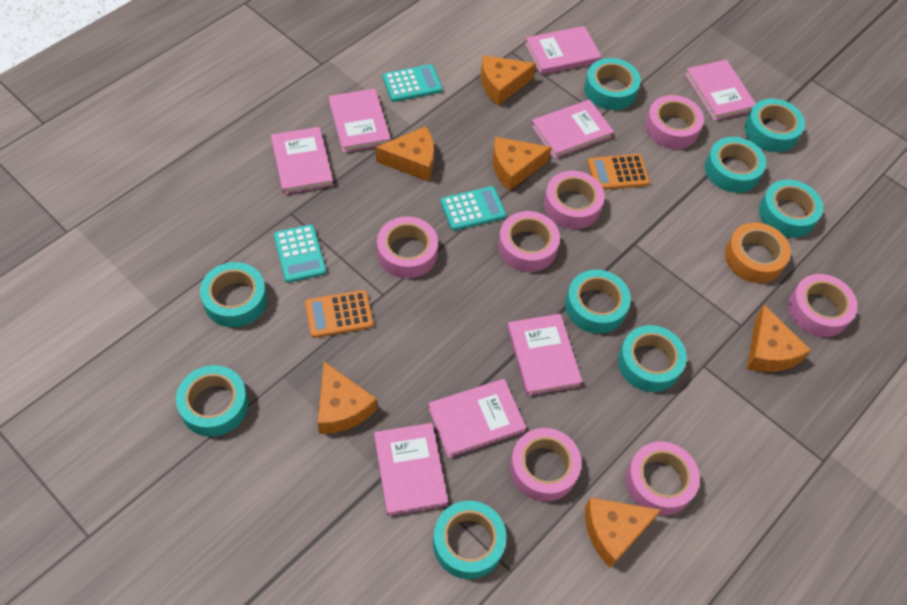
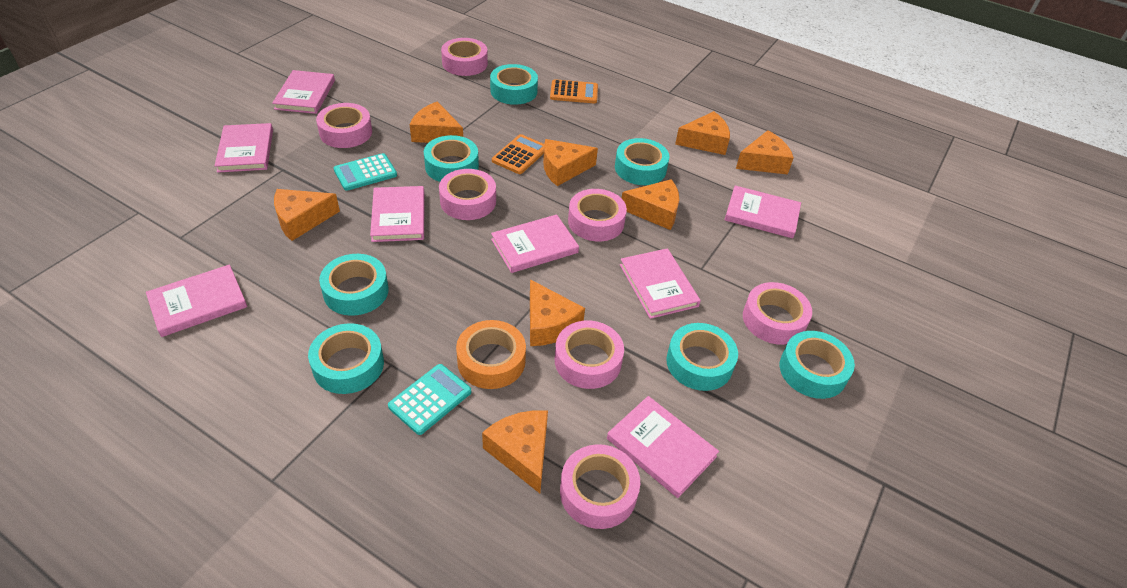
orange cheese: 6 -> 8
turquoise calculator: 3 -> 2
turquoise tape: 9 -> 7

